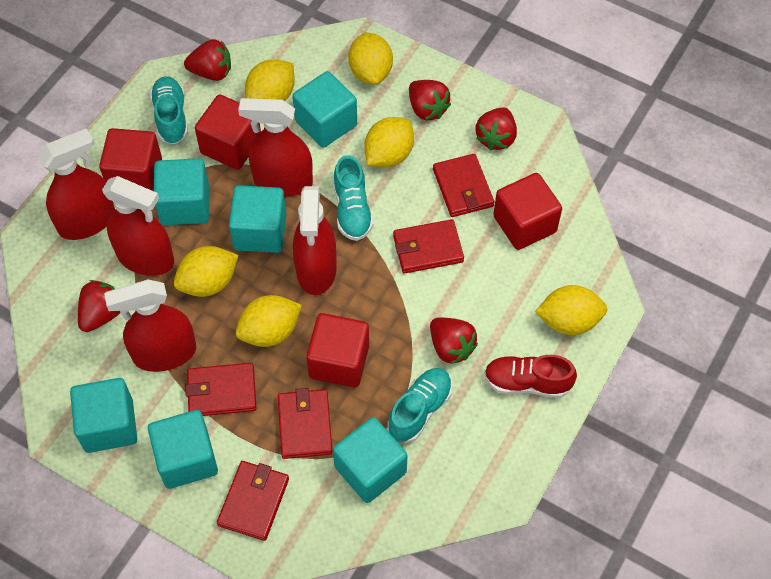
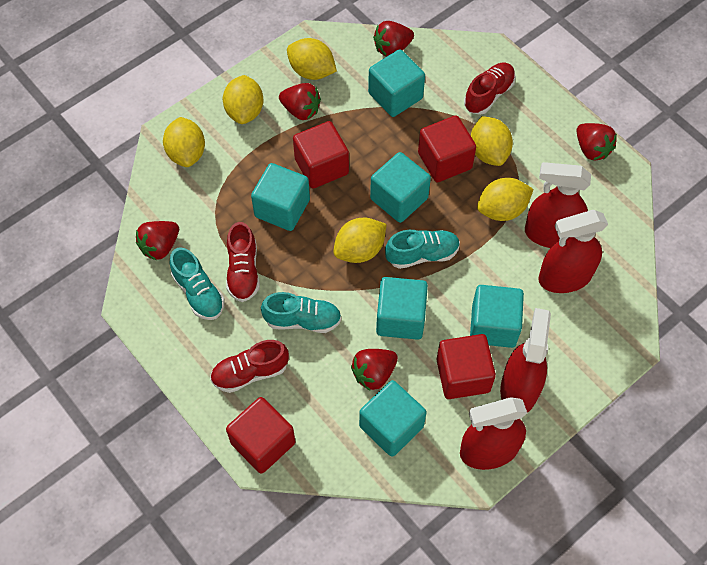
red shoe: 1 -> 3
red spray bottle: 5 -> 4
red wallet: 5 -> 0

